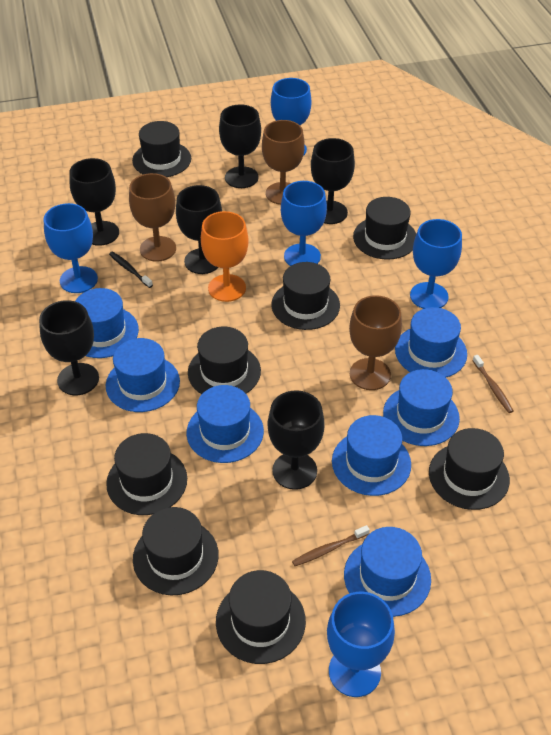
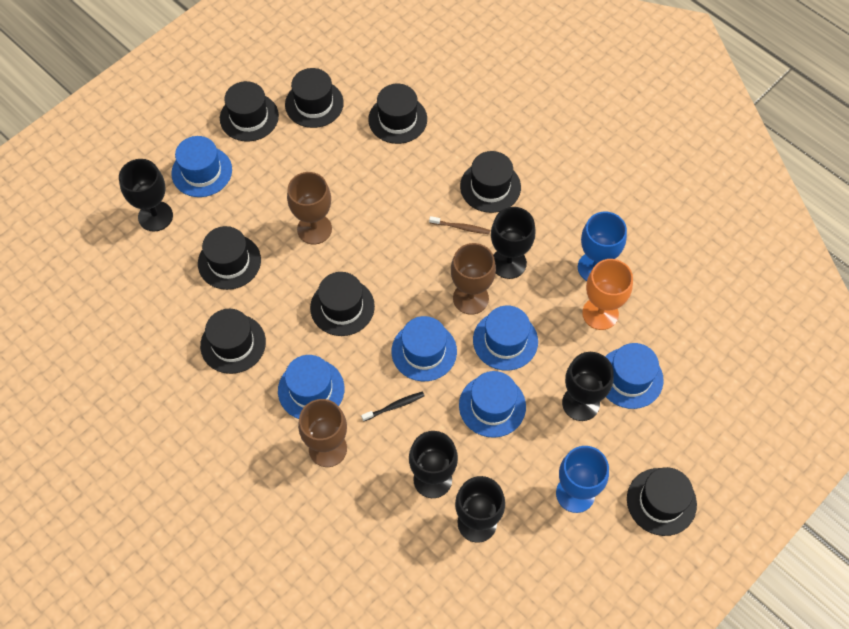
black goblet: 6 -> 5
blue goblet: 5 -> 2
blue hat: 7 -> 6
brown toothbrush: 2 -> 1

